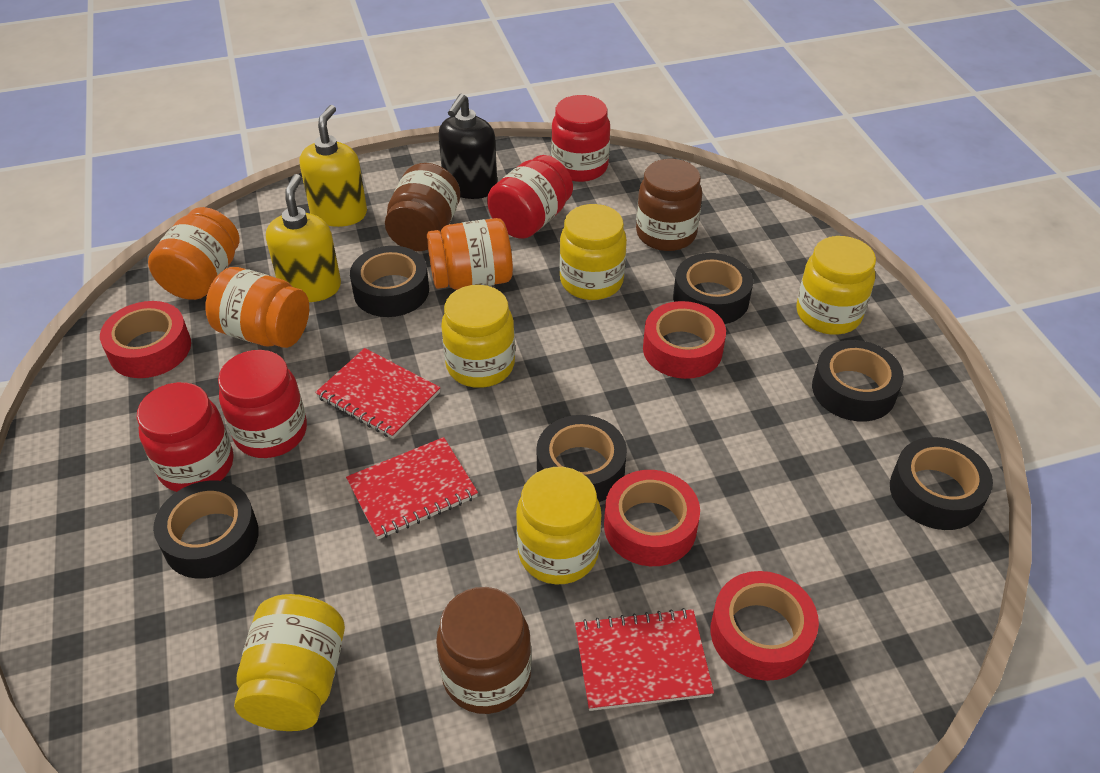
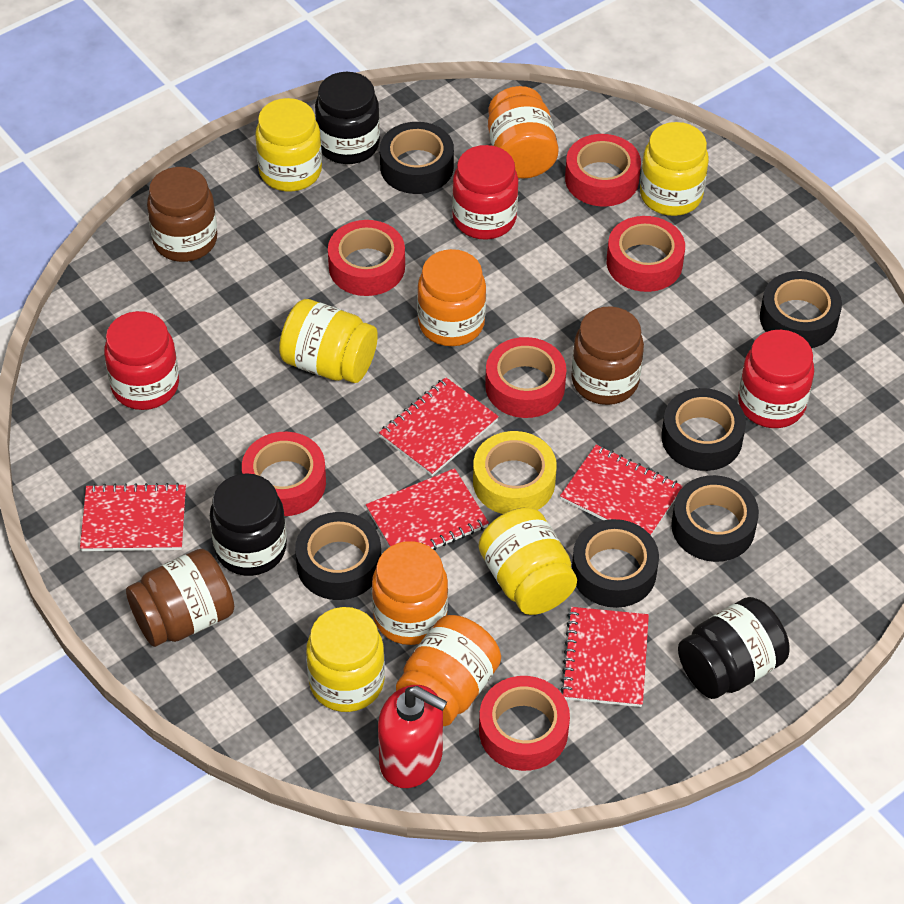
black jar: 0 -> 3
black soap dispenser: 1 -> 0
orange jar: 3 -> 4
red jar: 4 -> 3
red notebook: 3 -> 5
red soap dispenser: 0 -> 1
red tape: 4 -> 6
yellow soap dispenser: 2 -> 0
yellow tape: 0 -> 1

